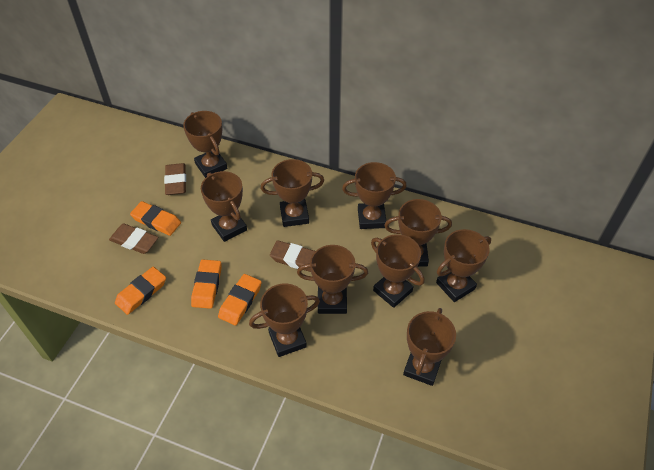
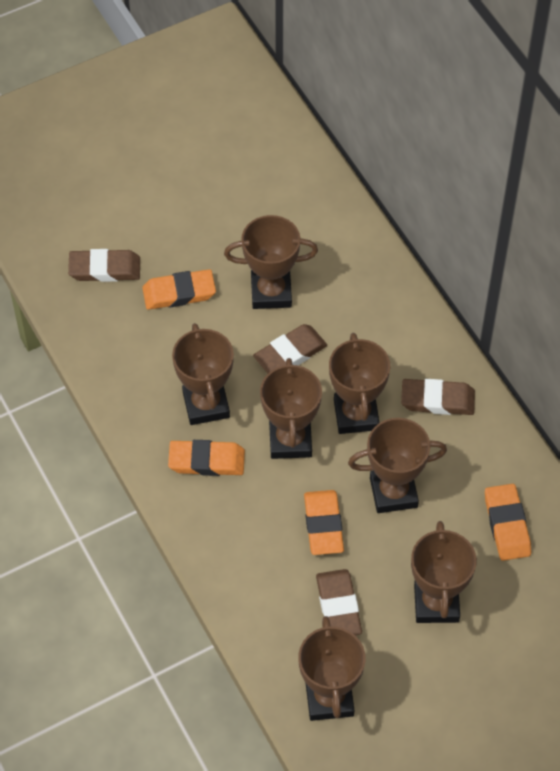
brown eraser: 3 -> 4
brown trophy: 10 -> 7

